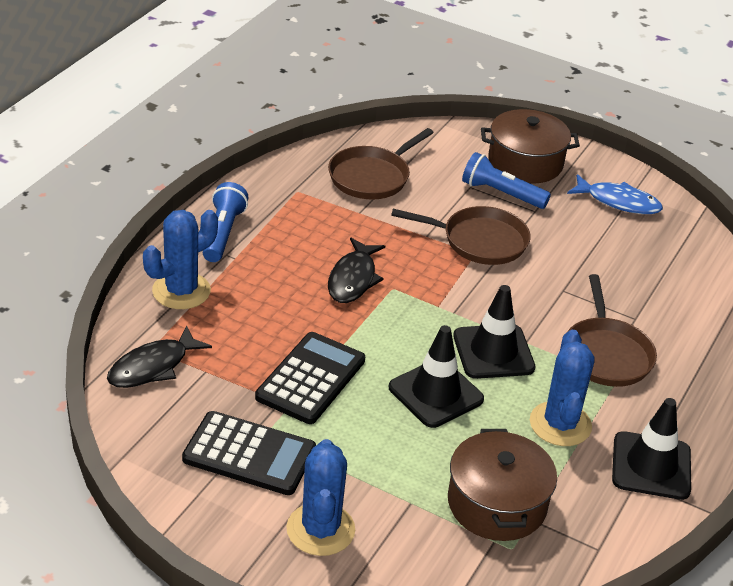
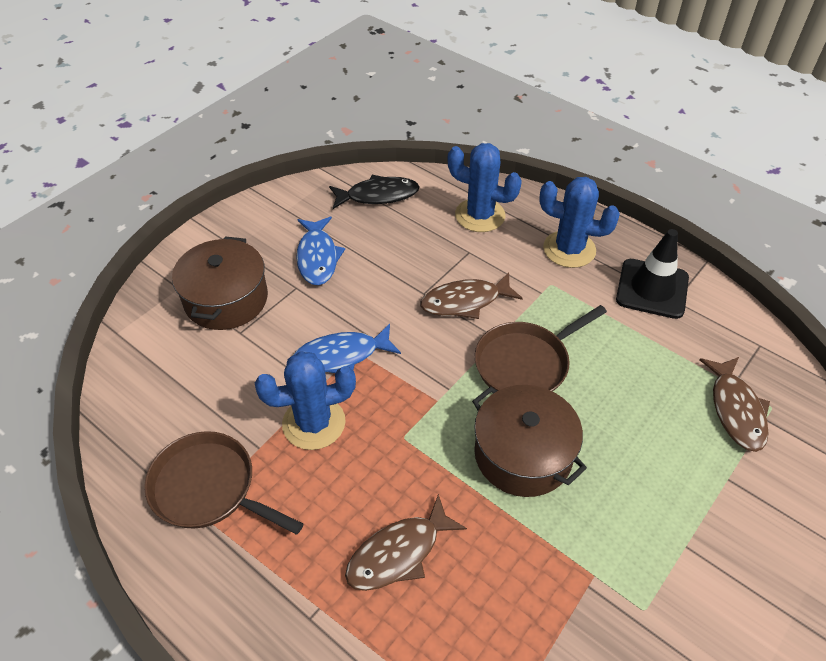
black calculator: 2 -> 0
black fish: 2 -> 1
black traffic cone: 3 -> 1
blue fish: 1 -> 2
blue flashlight: 2 -> 0
brown fish: 0 -> 3
brown pan: 3 -> 2

